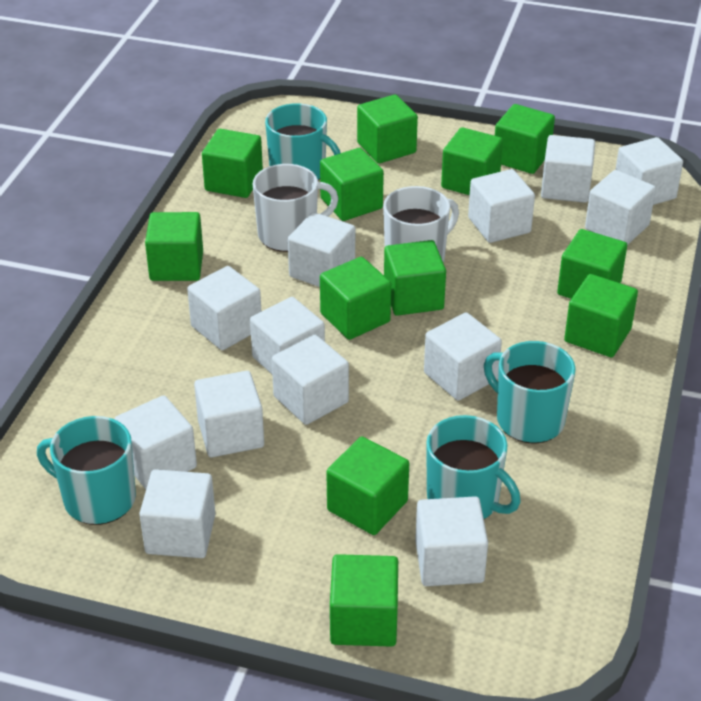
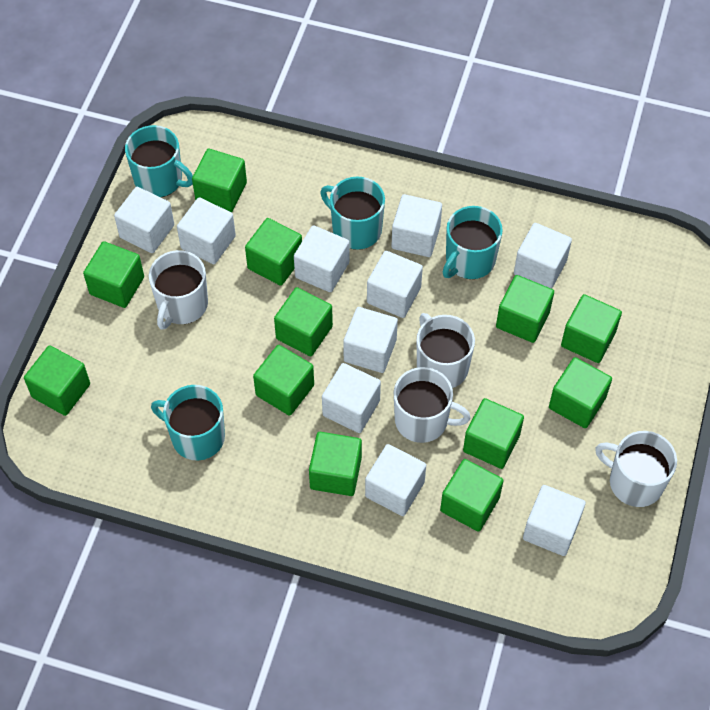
white cube: 13 -> 10
white mug: 2 -> 4

